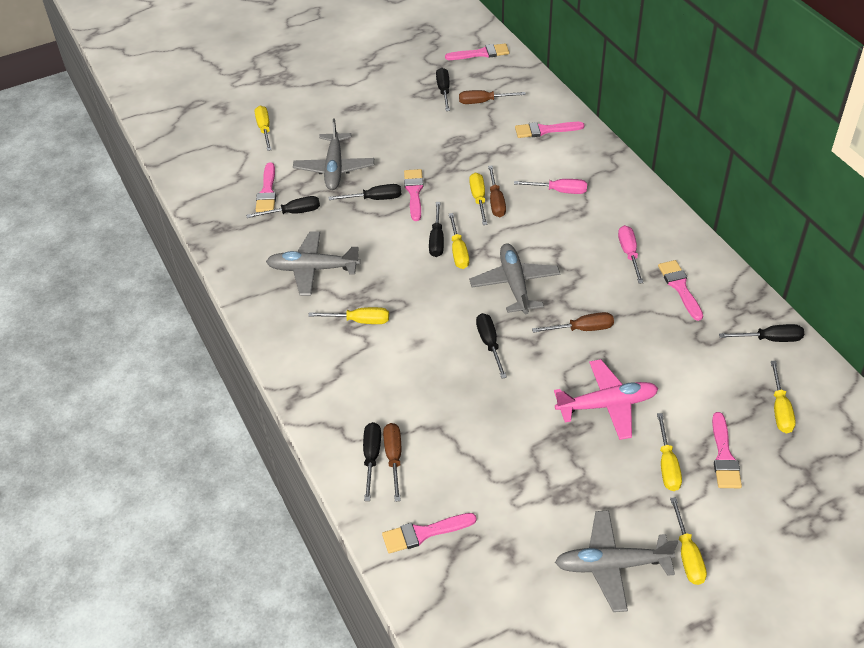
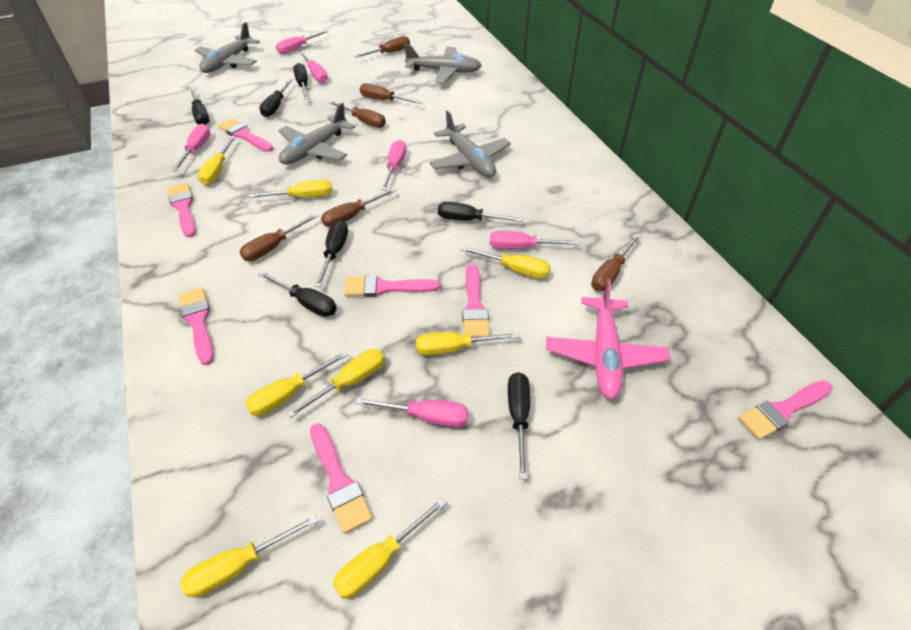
brown screwdriver: 4 -> 6
pink screwdriver: 2 -> 6
yellow screwdriver: 7 -> 8

